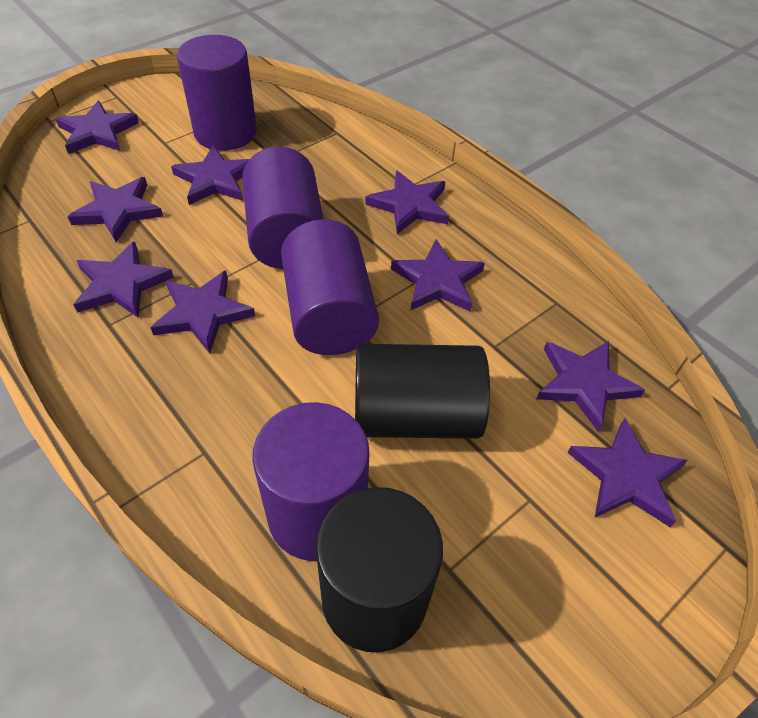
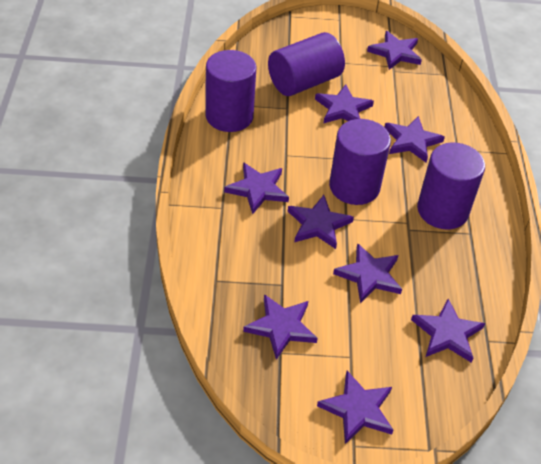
black cylinder: 2 -> 0

